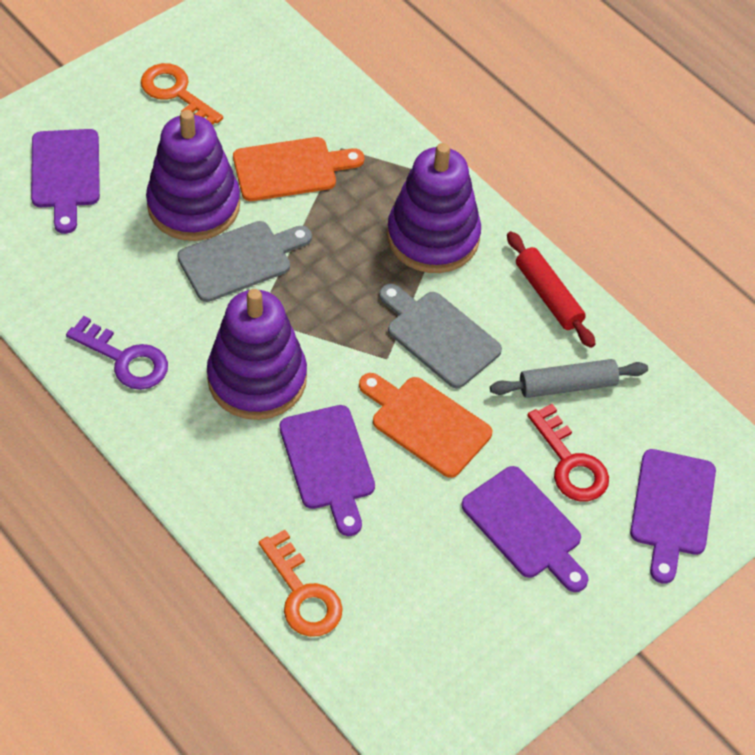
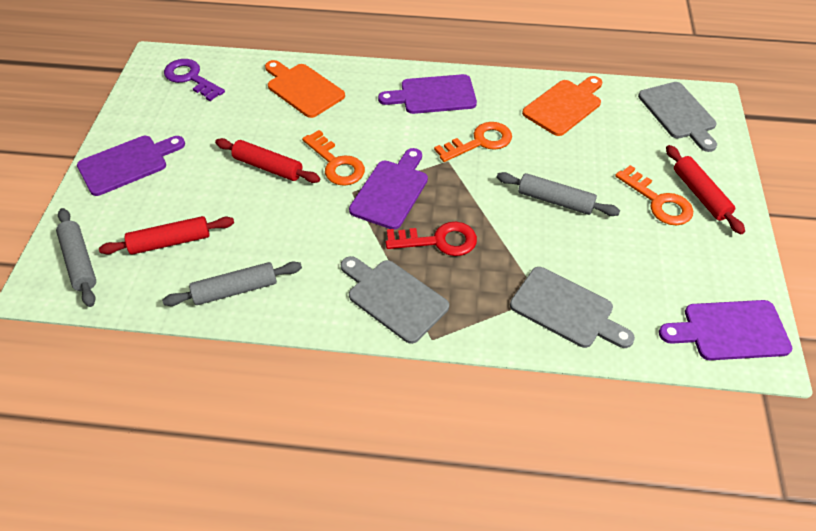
grey cutting board: 2 -> 3
grey rolling pin: 1 -> 3
orange key: 2 -> 3
purple stacking toy: 3 -> 0
red rolling pin: 1 -> 3

